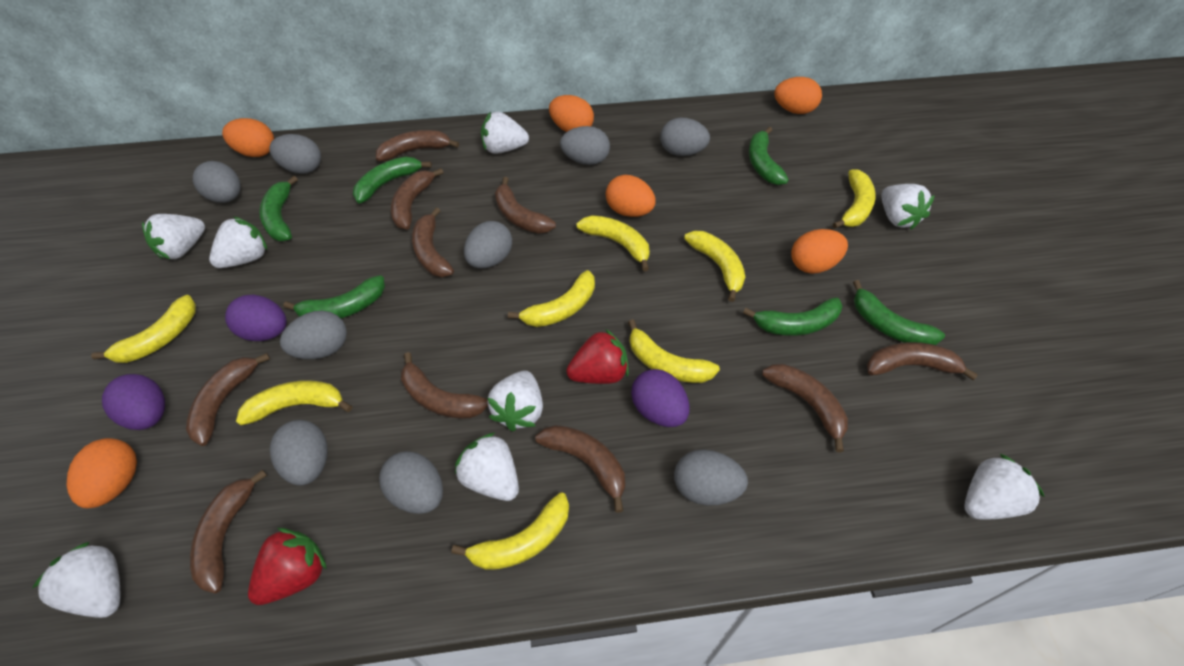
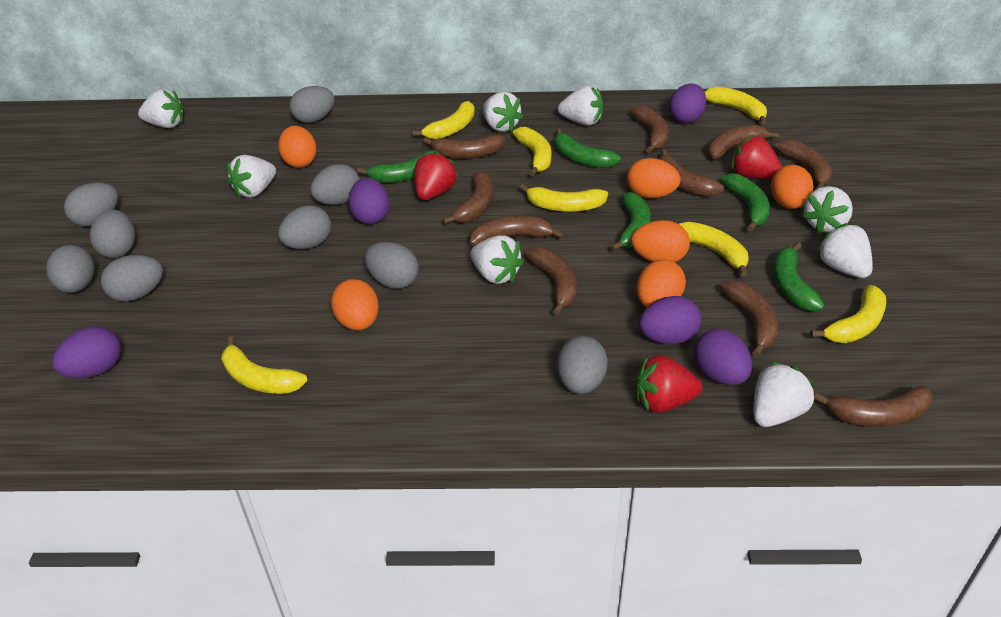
green banana: 6 -> 5
purple egg: 3 -> 5
red strawberry: 2 -> 3
yellow banana: 8 -> 7

